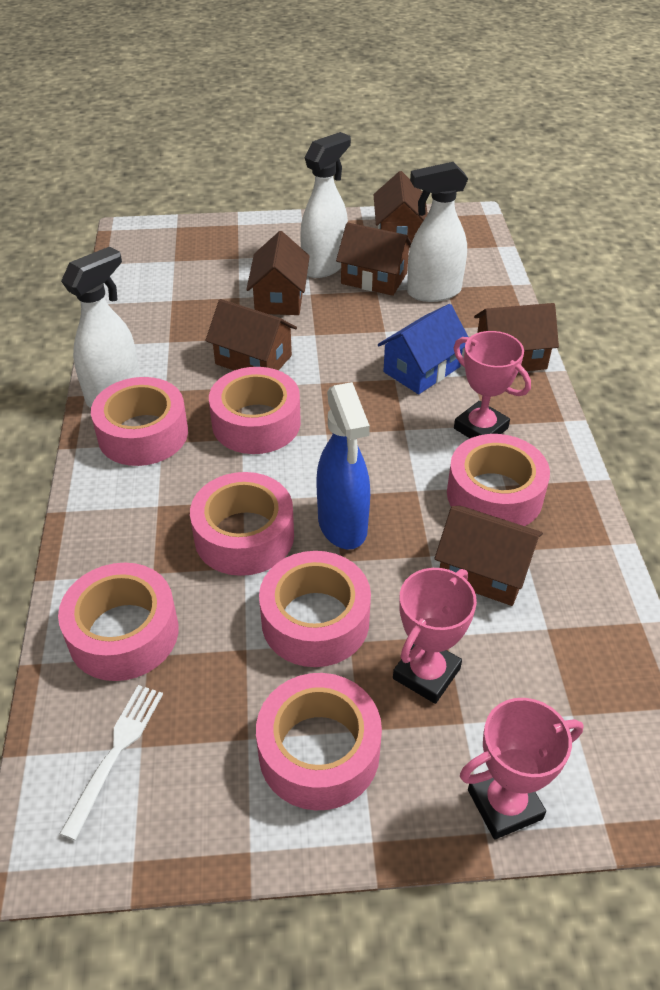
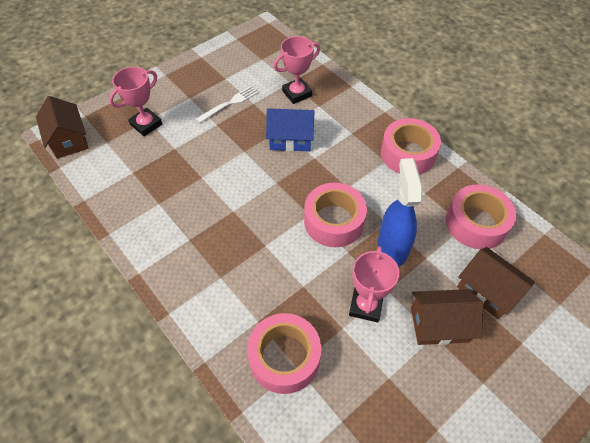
brown house: 6 -> 3
pink tape: 7 -> 4
white spray bottle: 3 -> 0

